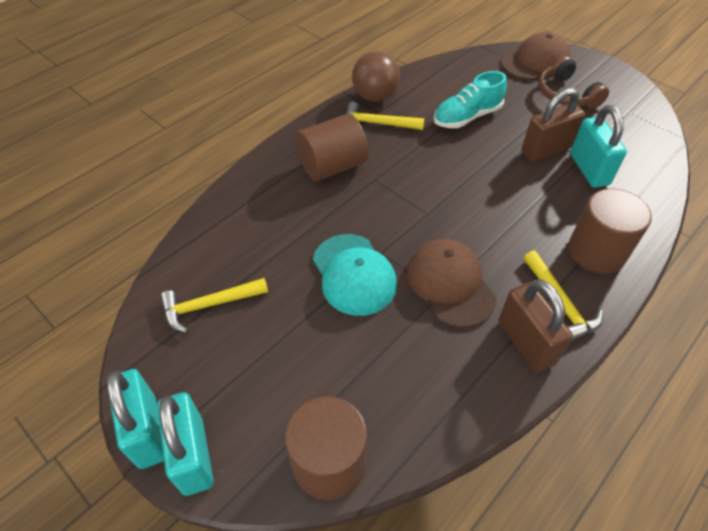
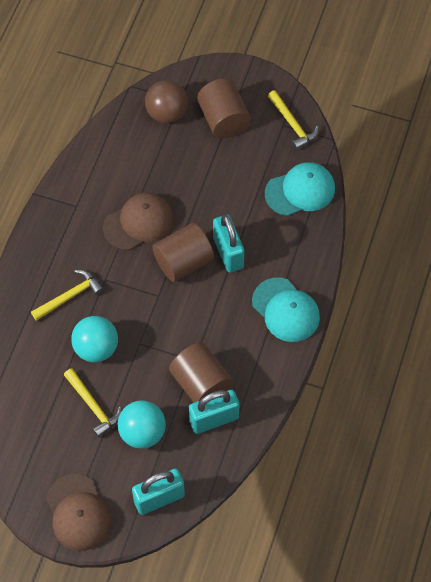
brown headphones: 1 -> 0
brown padlock: 2 -> 0
turquoise ball: 0 -> 2
turquoise cap: 1 -> 2
turquoise shoe: 1 -> 0

